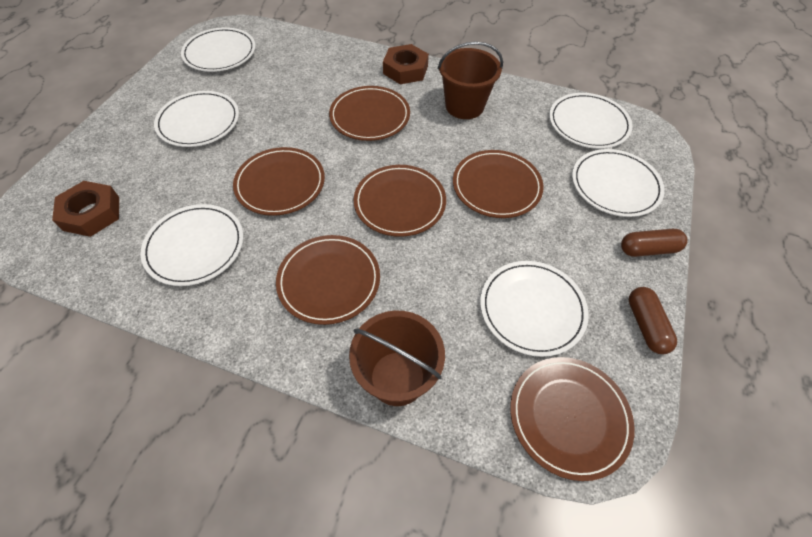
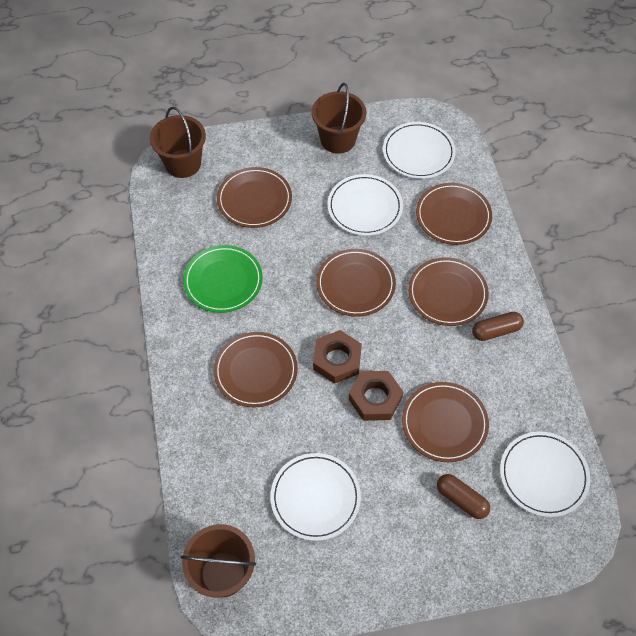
brown bucket: 2 -> 3
green plate: 0 -> 1
white plate: 6 -> 4

